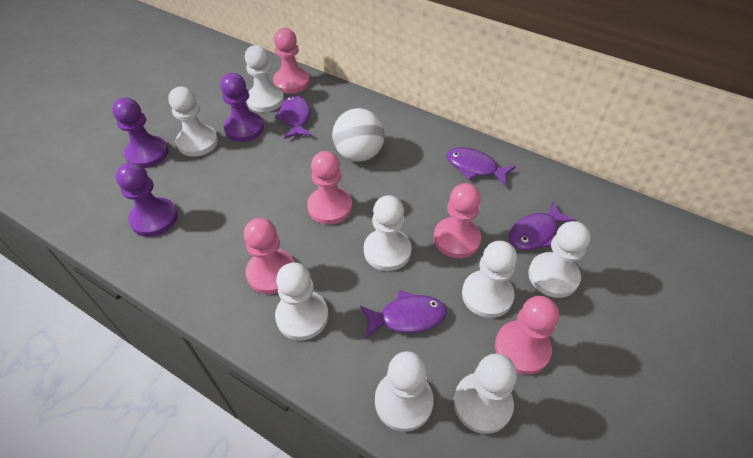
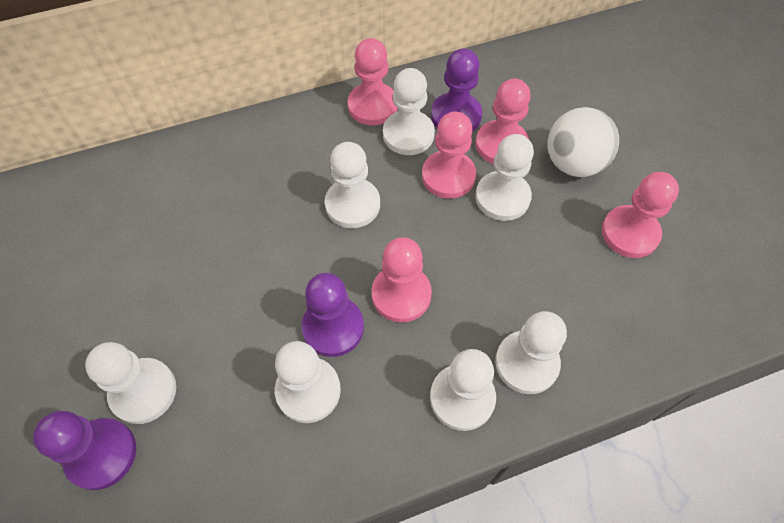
purple fish: 4 -> 0
white pawn: 8 -> 7

